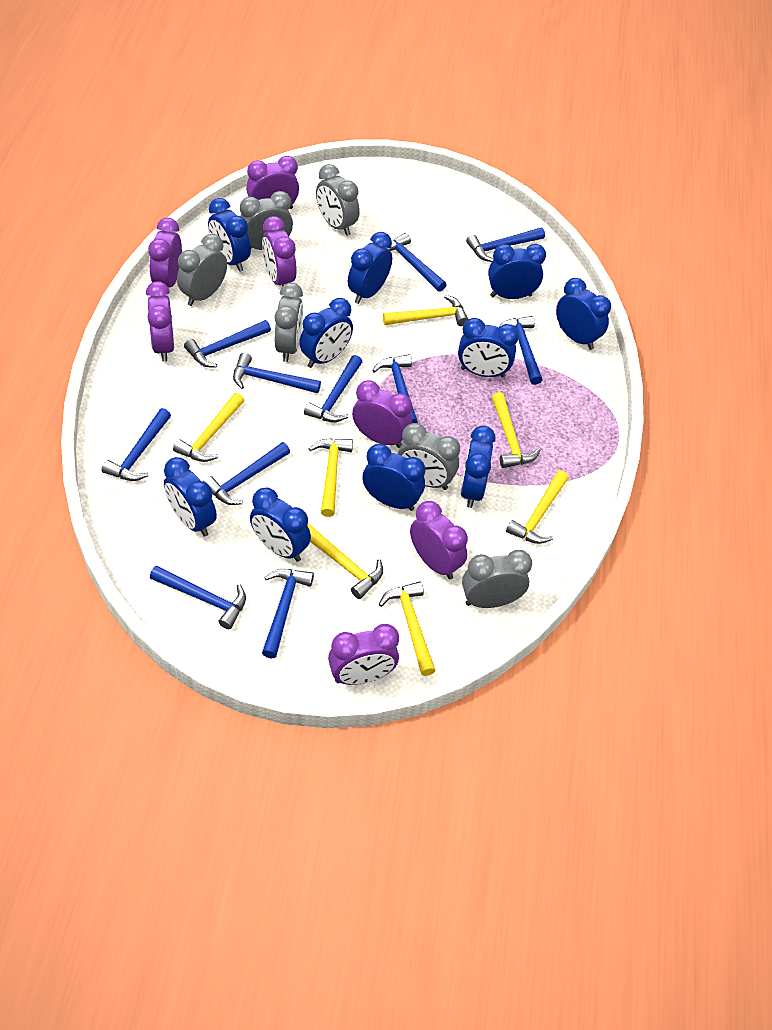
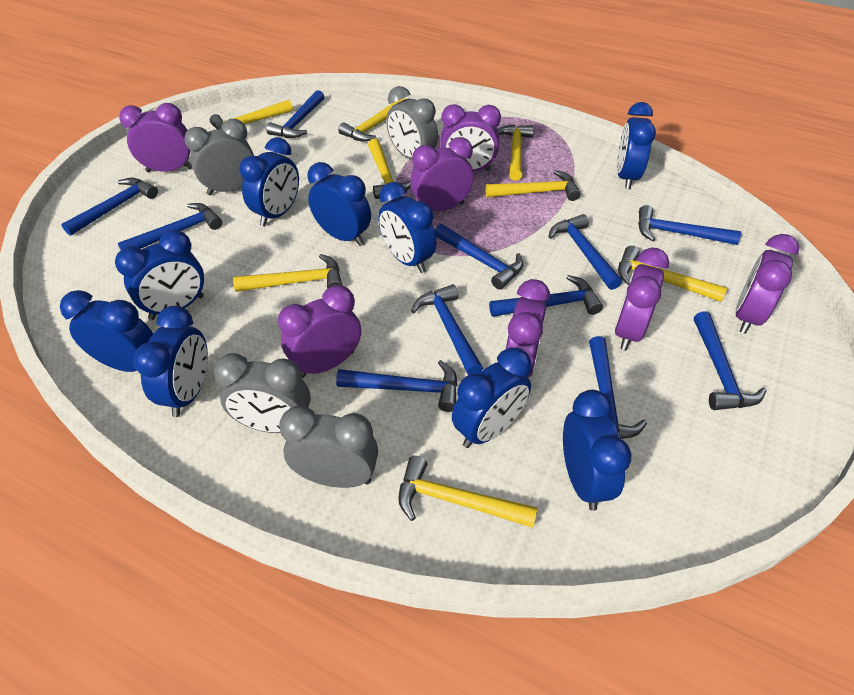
blue clock: 10 -> 9
grey clock: 6 -> 4
yellow hammer: 7 -> 8

